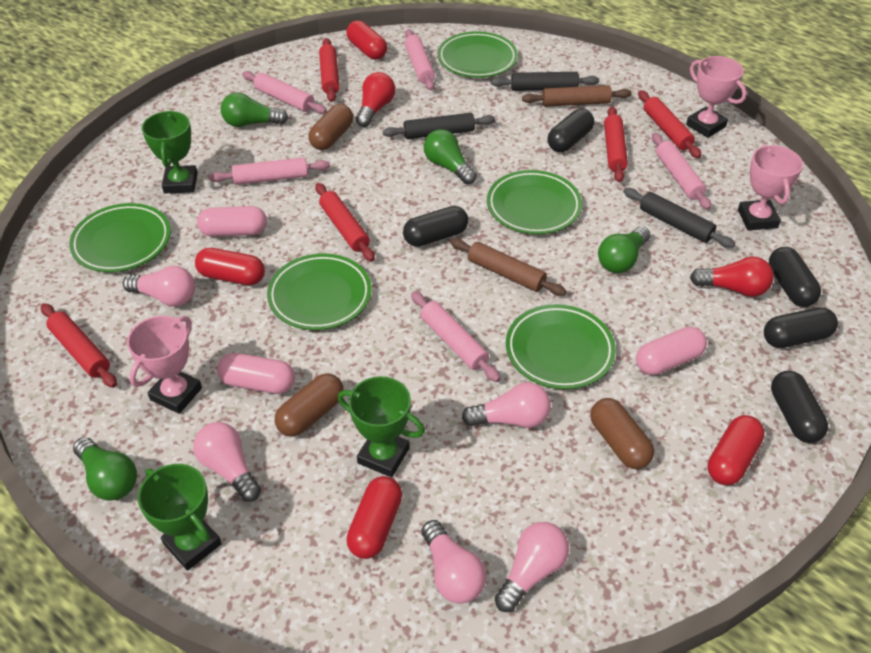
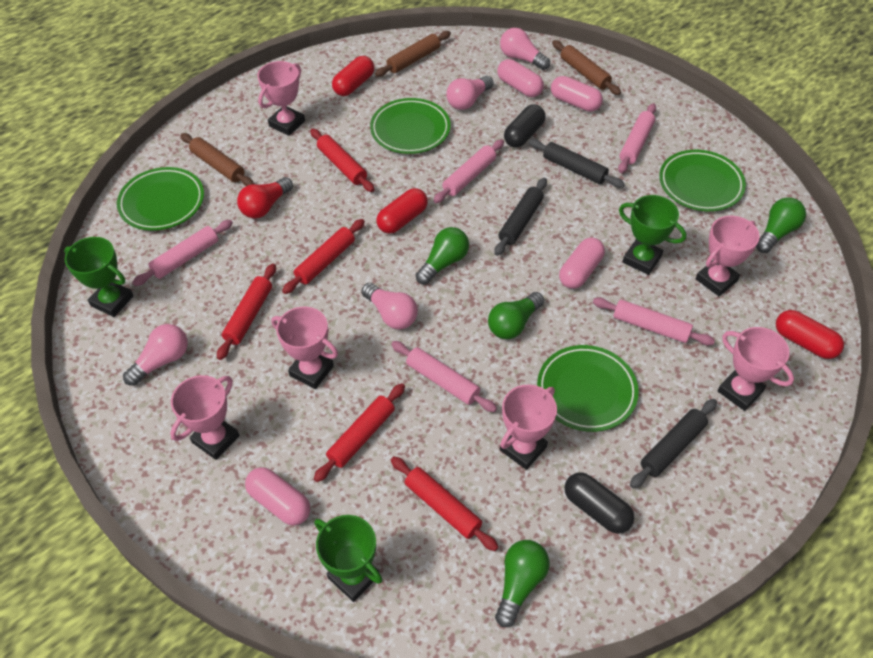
black capsule: 5 -> 2
brown capsule: 3 -> 0
brown rolling pin: 2 -> 3
green plate: 5 -> 4
pink capsule: 3 -> 4
pink light bulb: 5 -> 4
pink trophy: 3 -> 6
red capsule: 4 -> 3
red light bulb: 2 -> 1

